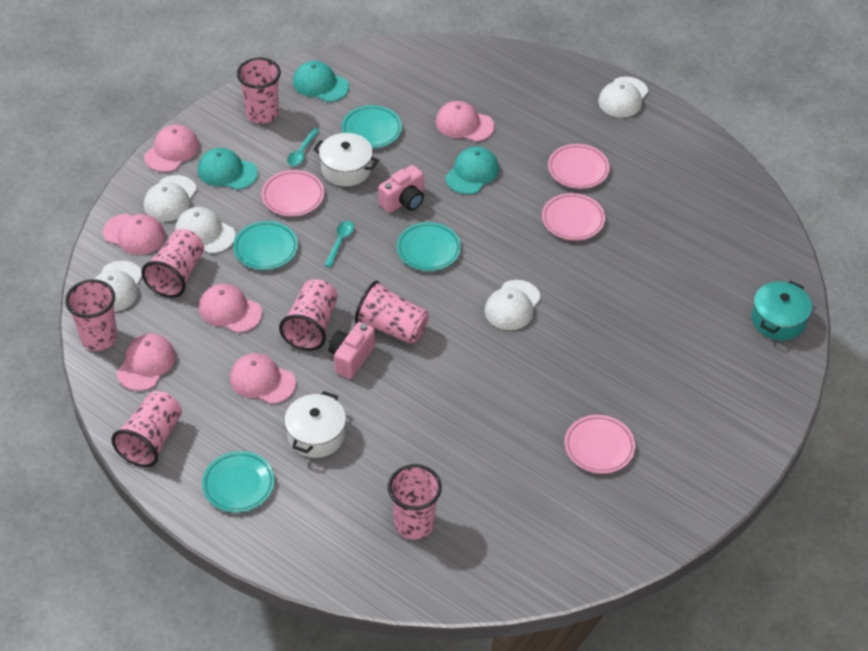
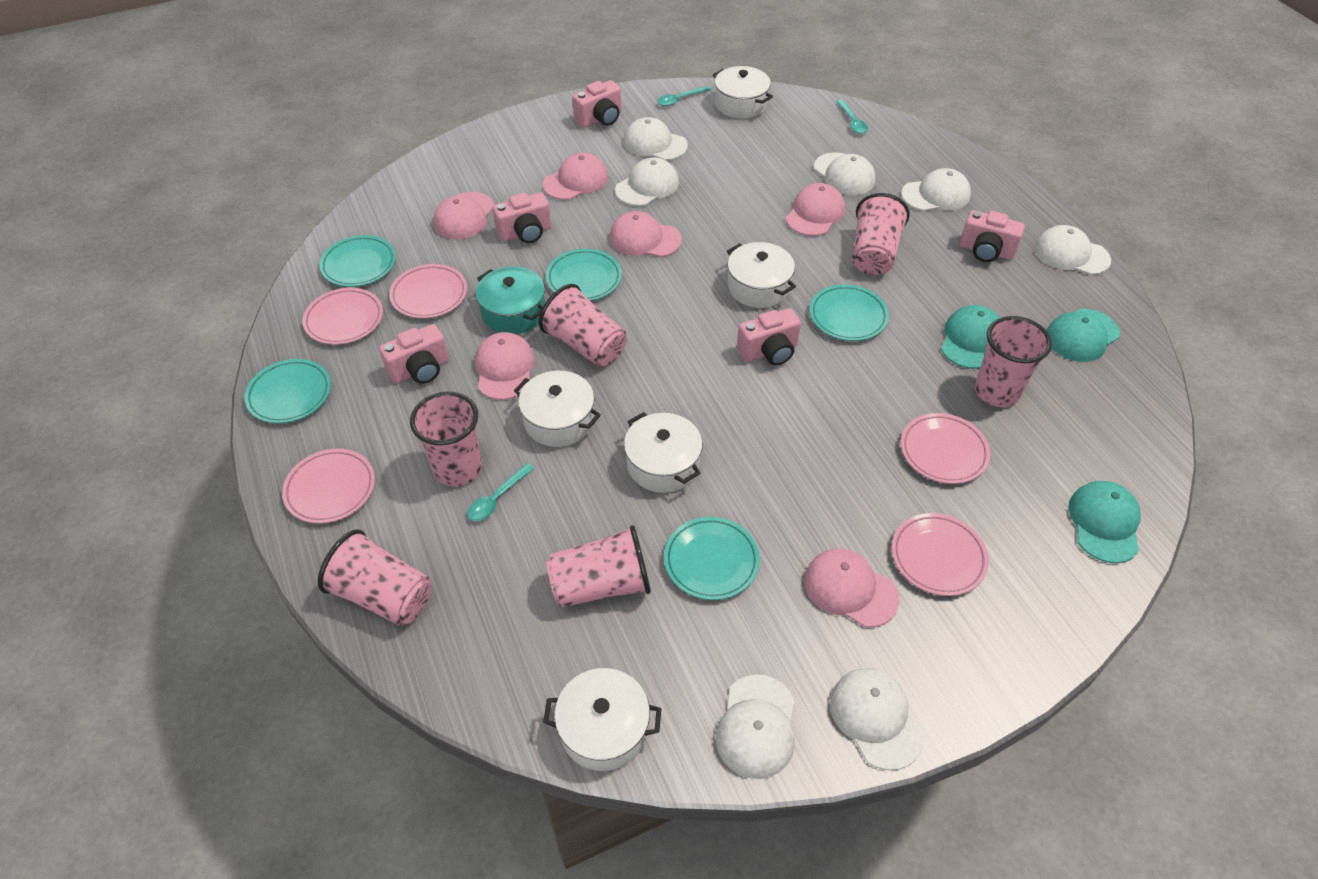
pink camera: 2 -> 5
pink cup: 7 -> 6
pink plate: 4 -> 5
turquoise plate: 4 -> 5
turquoise spoon: 2 -> 3
white cap: 5 -> 7
white pot: 2 -> 5

